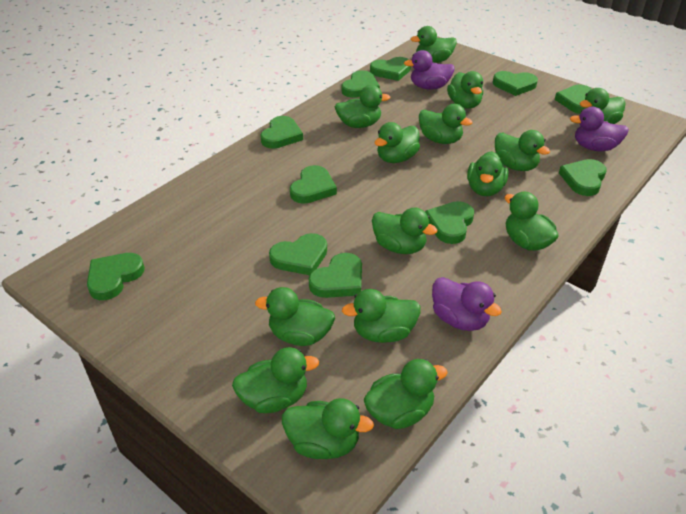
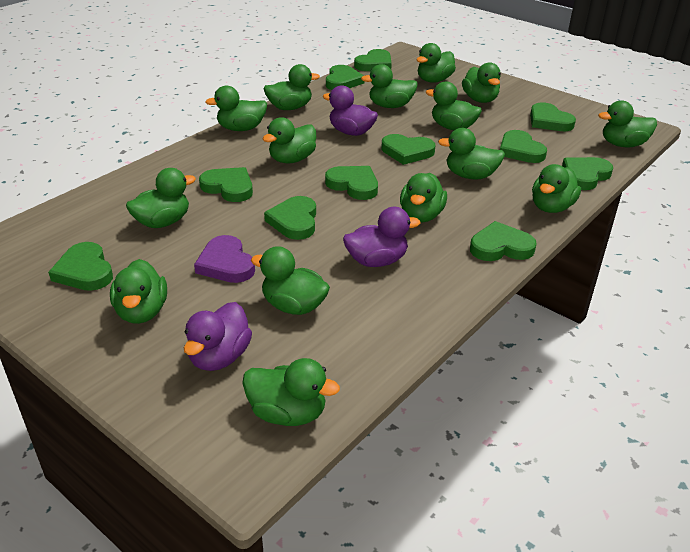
purple heart: 0 -> 1

